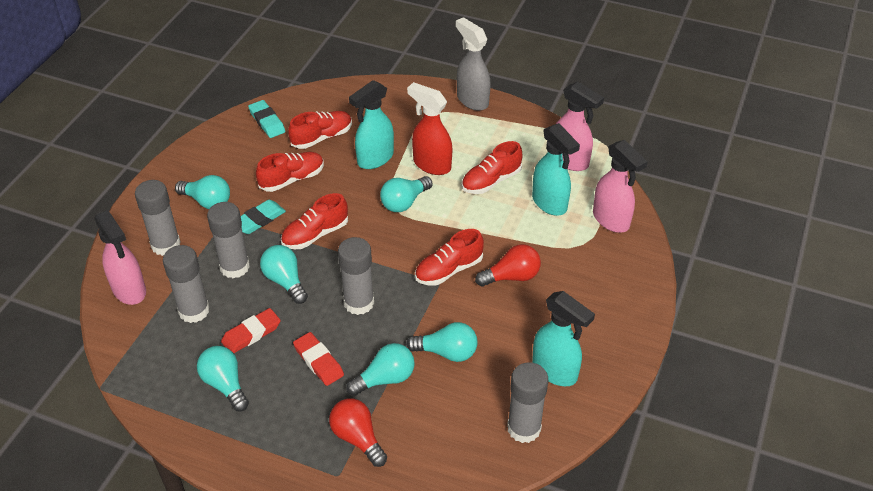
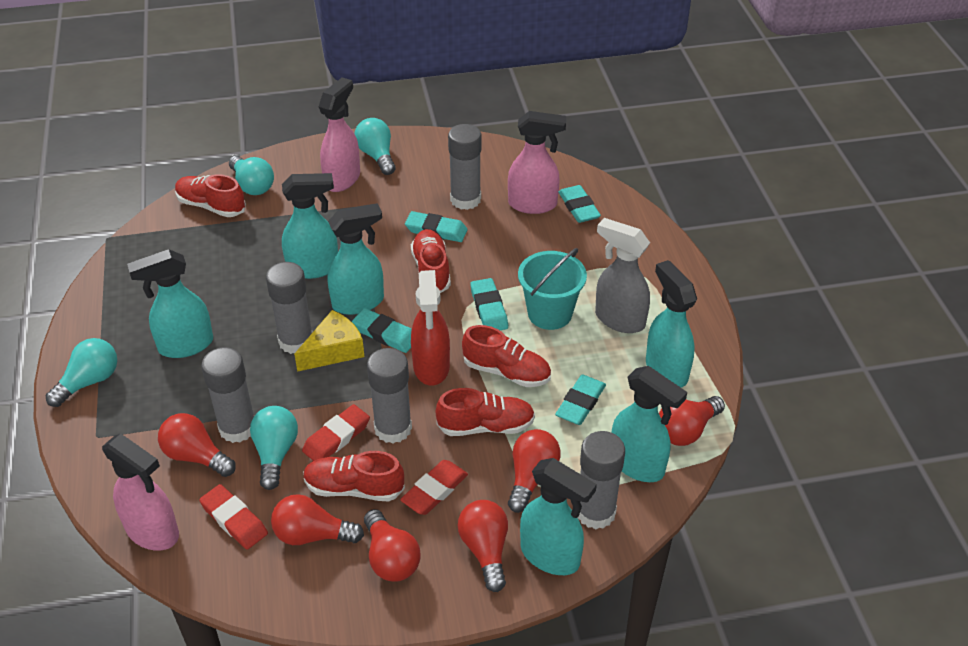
red eraser: 2 -> 3
red light bulb: 2 -> 6
turquoise bucket: 0 -> 1
turquoise eraser: 2 -> 5
turquoise light bulb: 6 -> 4
turquoise spray bottle: 3 -> 6
yellow cheese: 0 -> 1

